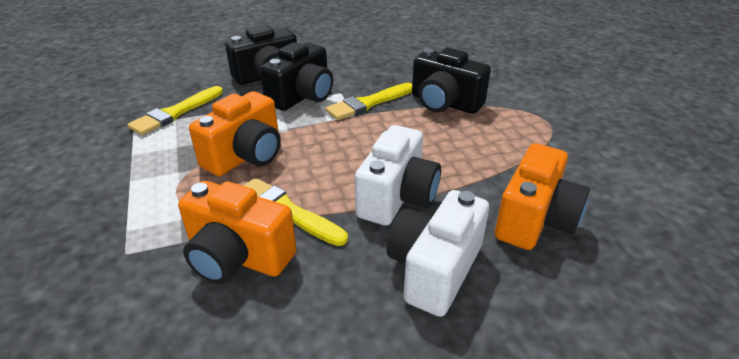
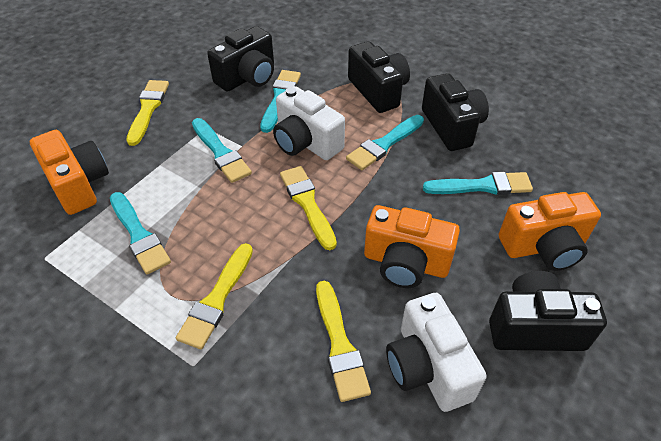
black camera: 3 -> 4
turquoise brush: 0 -> 5
yellow brush: 3 -> 4

